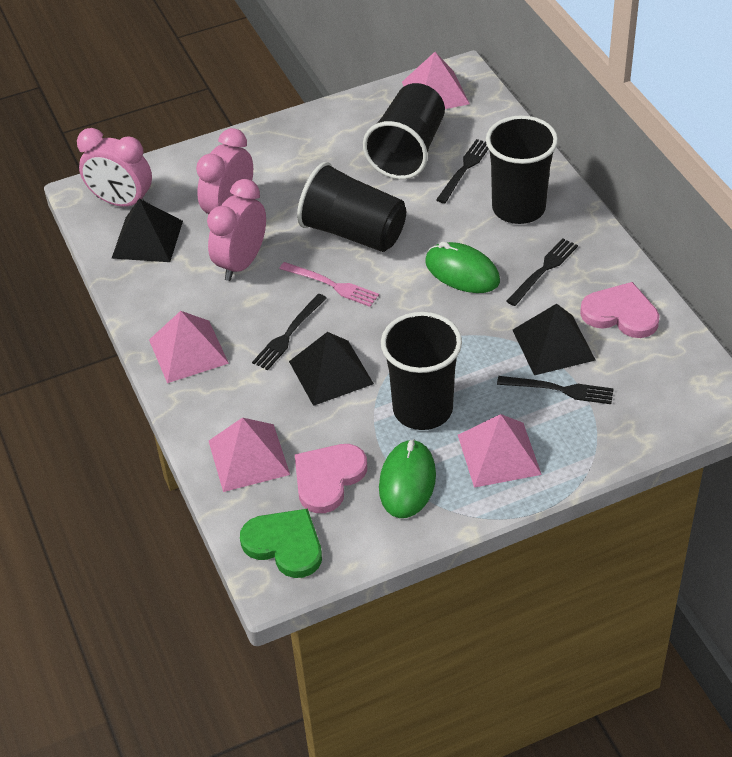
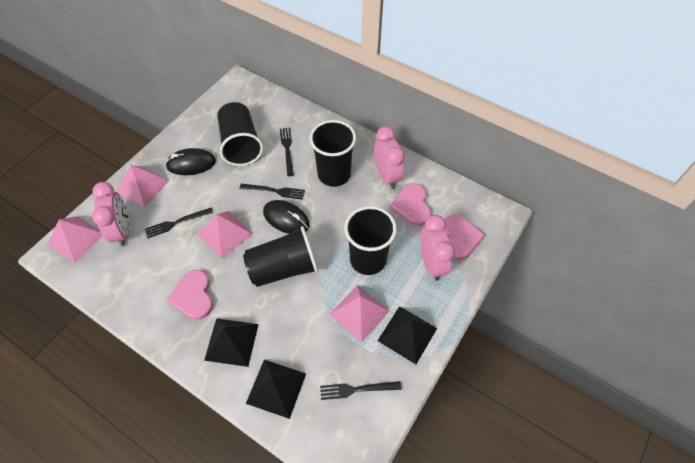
black mouse: 0 -> 2
green heart: 1 -> 0
green mouse: 2 -> 0
pink fork: 1 -> 0
pink heart: 2 -> 3

